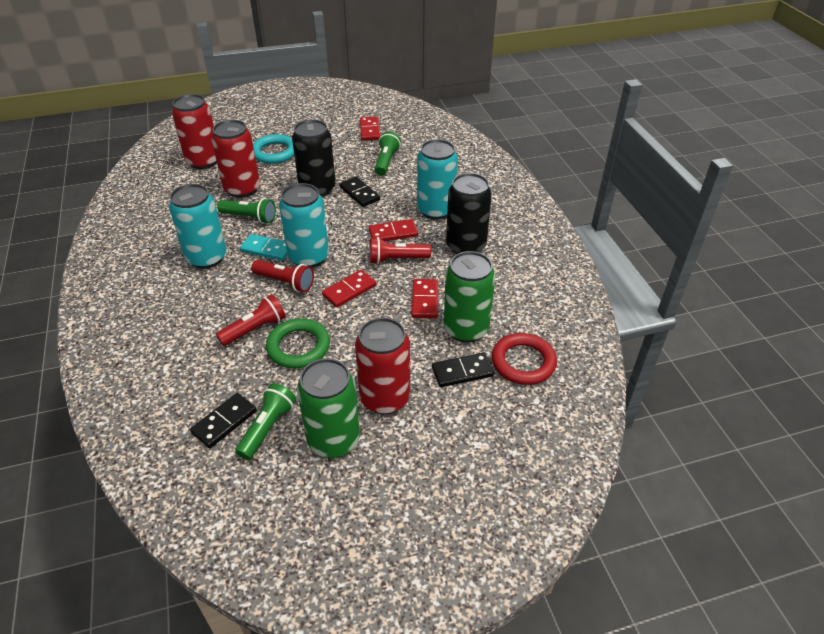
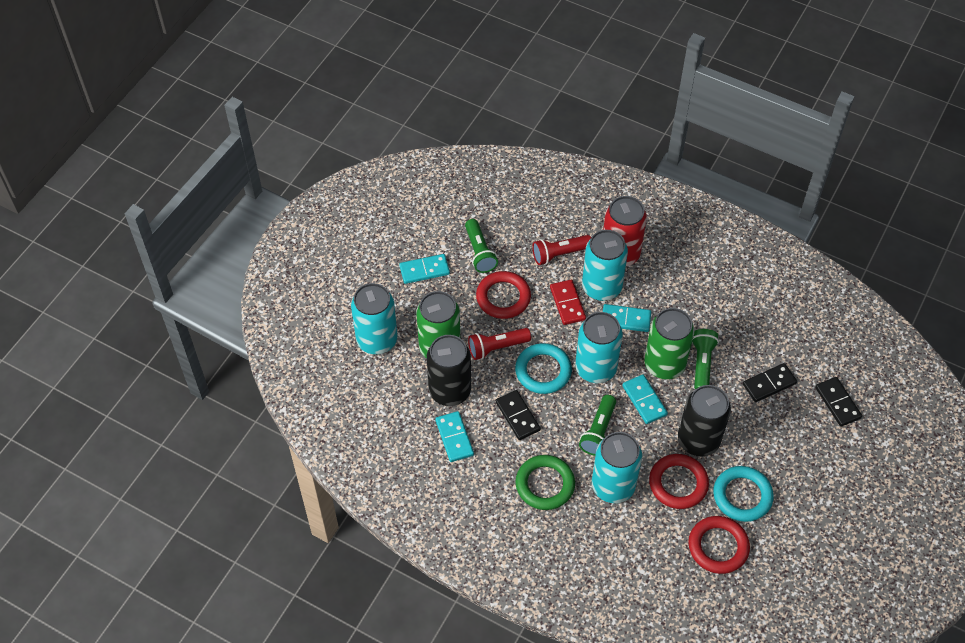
red can: 3 -> 1
red domino: 4 -> 1
red flashlight: 3 -> 2
red ring: 1 -> 3
turquoise can: 3 -> 4
turquoise domino: 1 -> 4
turquoise ring: 1 -> 2

